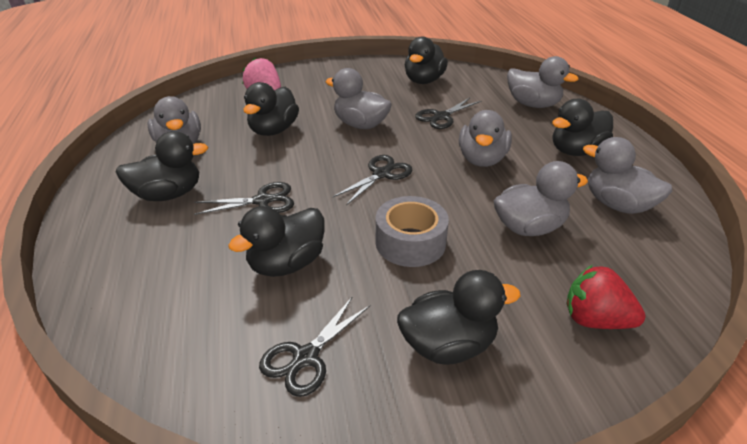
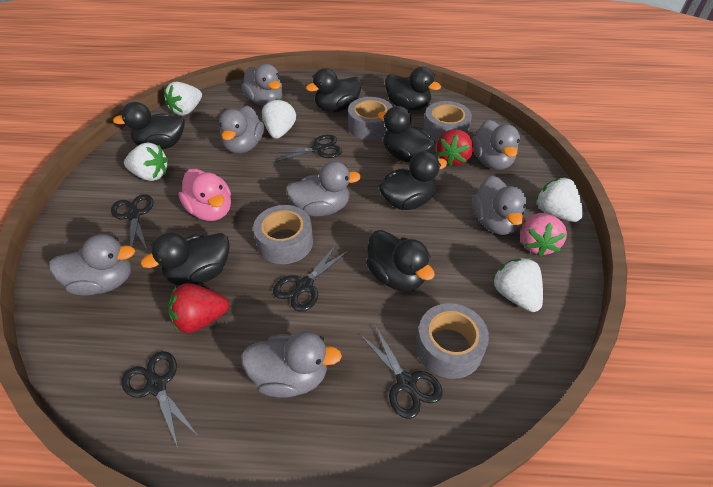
black duck: 6 -> 7
black scissors: 4 -> 5
grey duck: 6 -> 7
grey tape: 1 -> 4
pink duck: 0 -> 1
red strawberry: 1 -> 2
white strawberry: 0 -> 5

